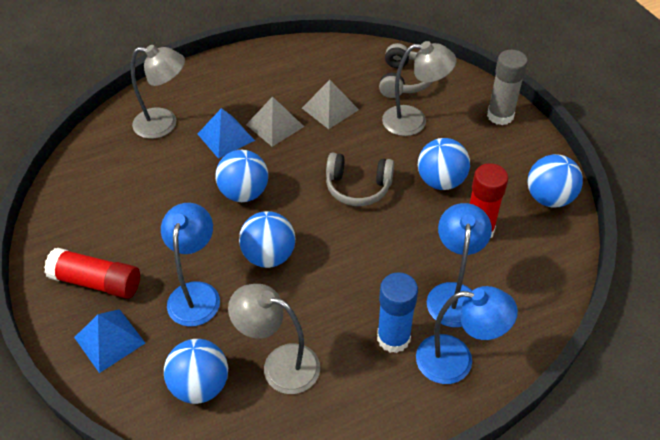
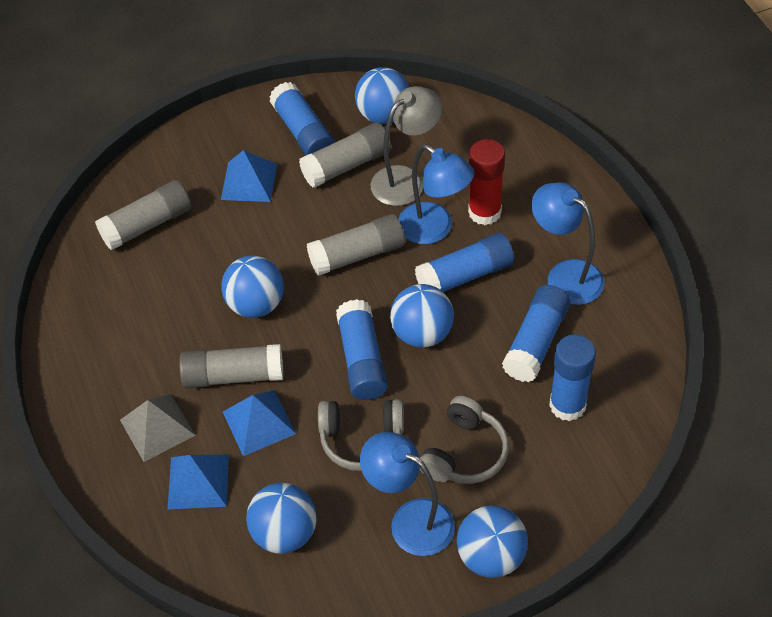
blue glue stick: 1 -> 5
blue pyramid: 2 -> 3
grey glue stick: 1 -> 4
grey lamp: 3 -> 1
grey pyramid: 2 -> 1
red glue stick: 2 -> 1

